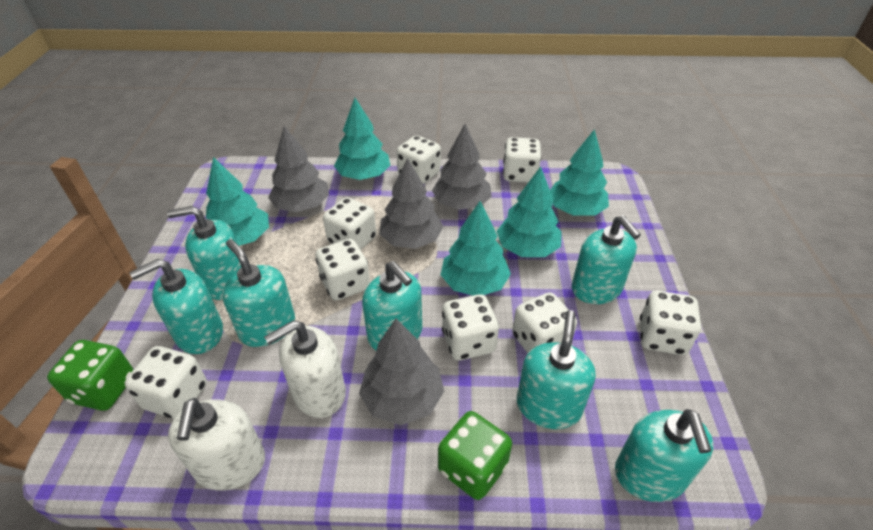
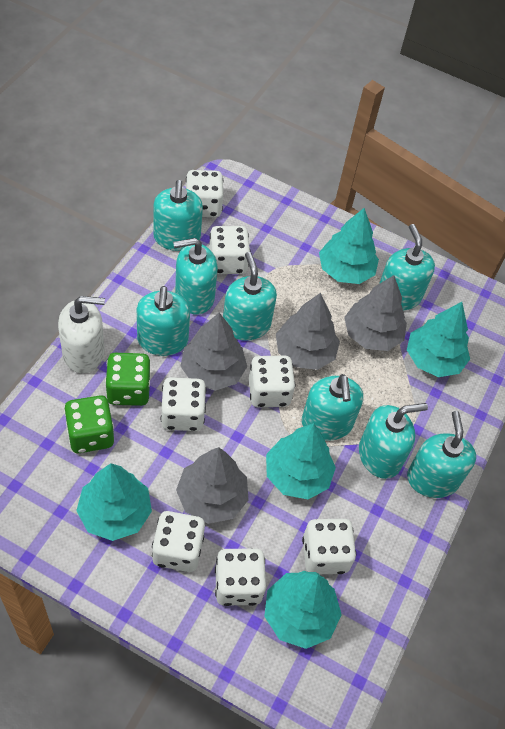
turquoise soap dispenser: 7 -> 8
white dice: 8 -> 7
white soap dispenser: 2 -> 1

